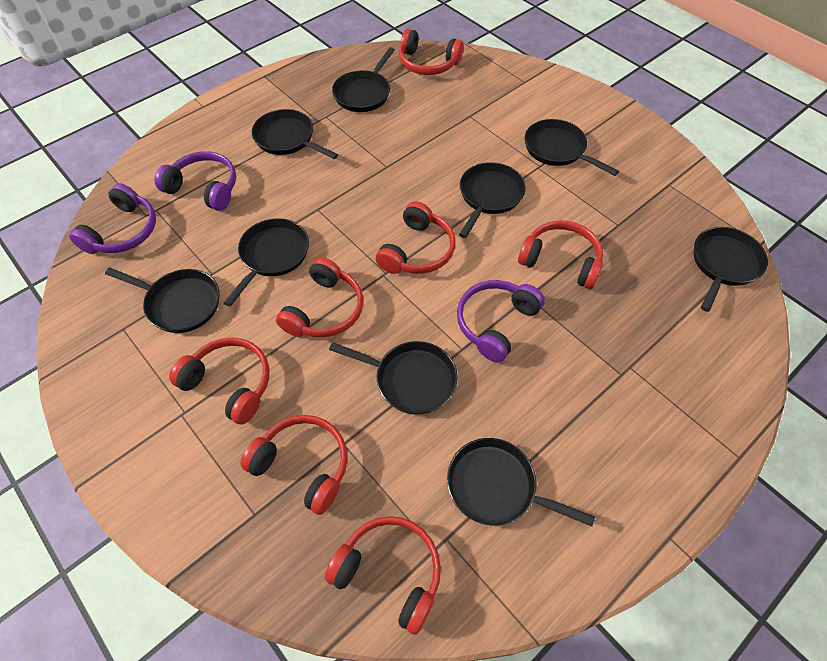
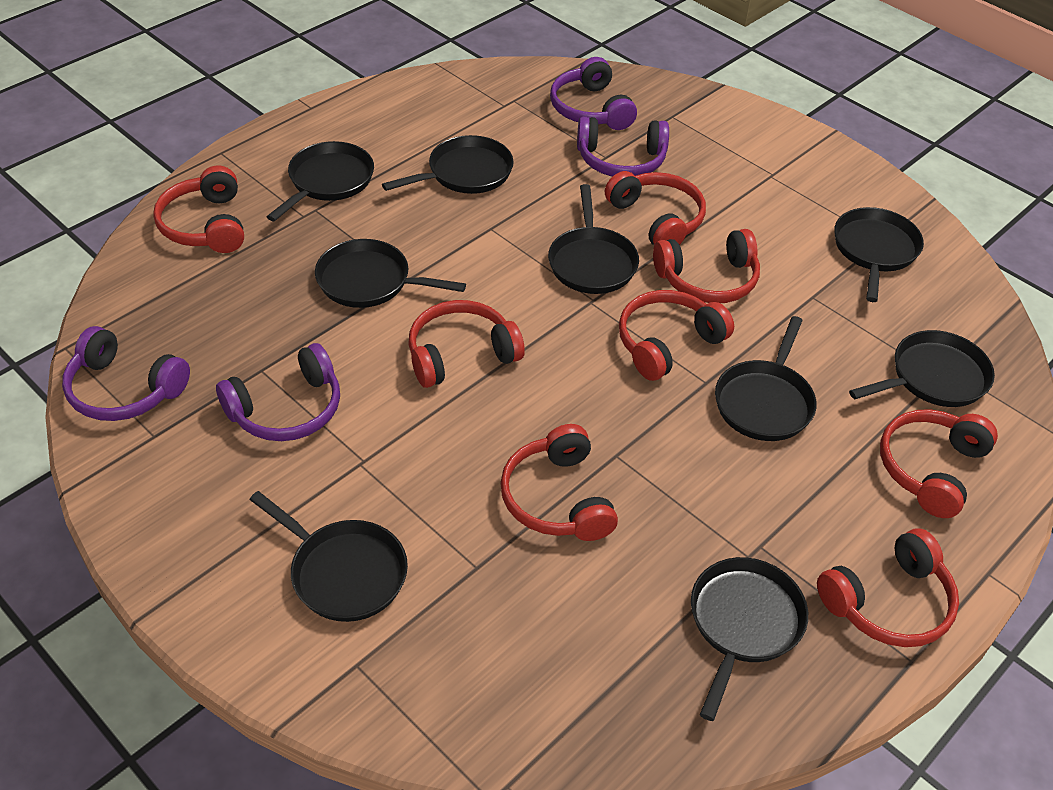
purple headphones: 3 -> 4
red headphones: 7 -> 8

